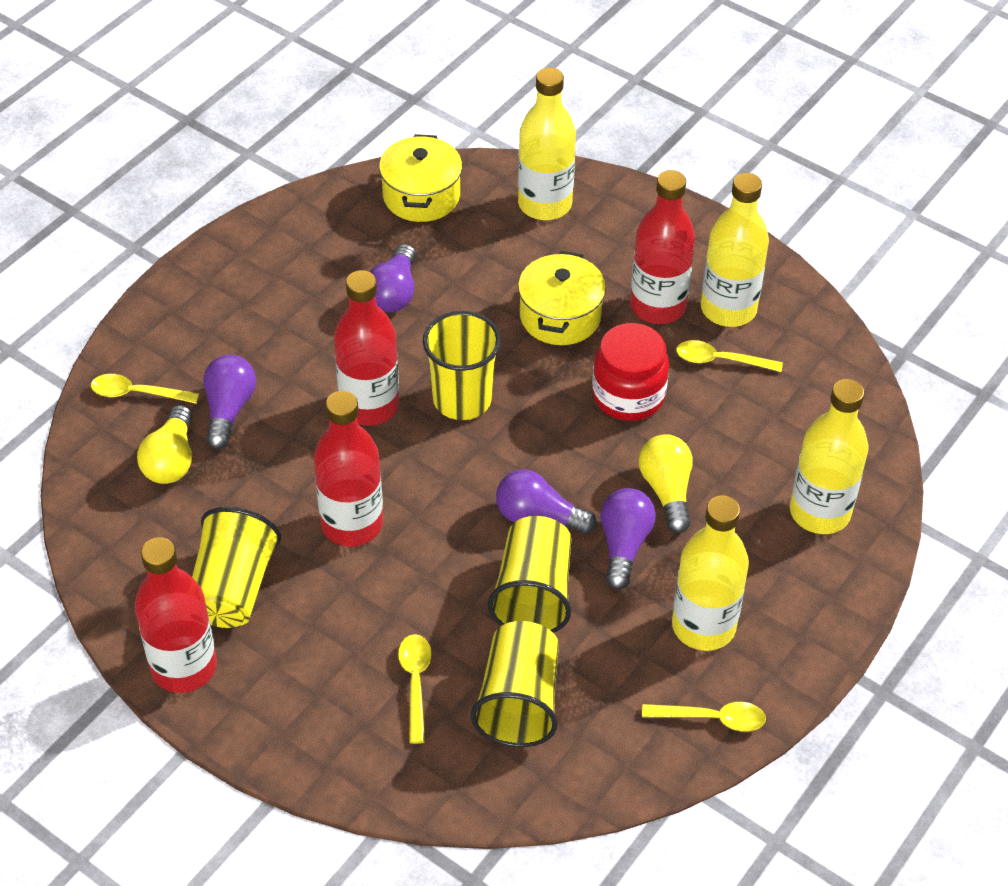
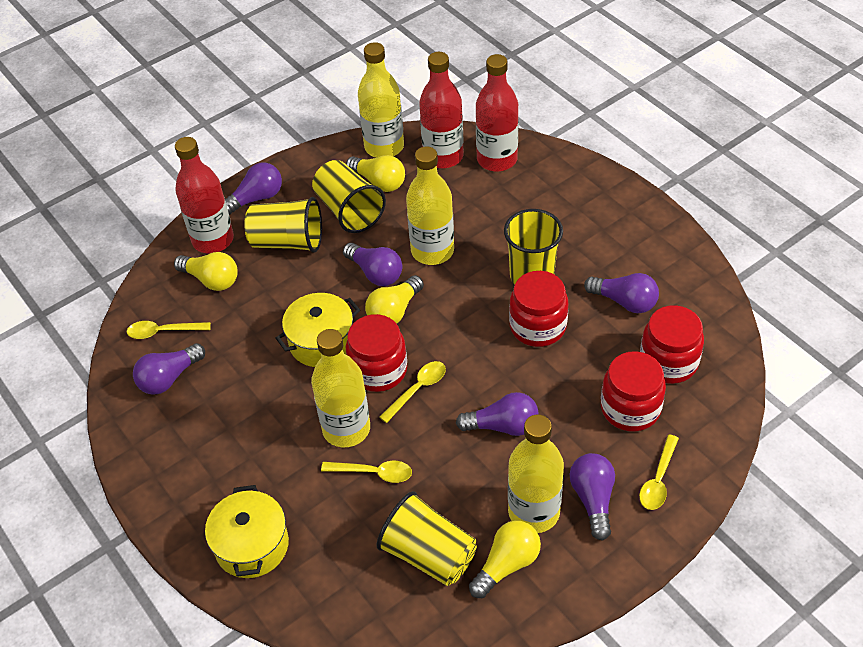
purple light bulb: 4 -> 6
red bottle: 4 -> 3
red jar: 1 -> 4
yellow light bulb: 2 -> 4

